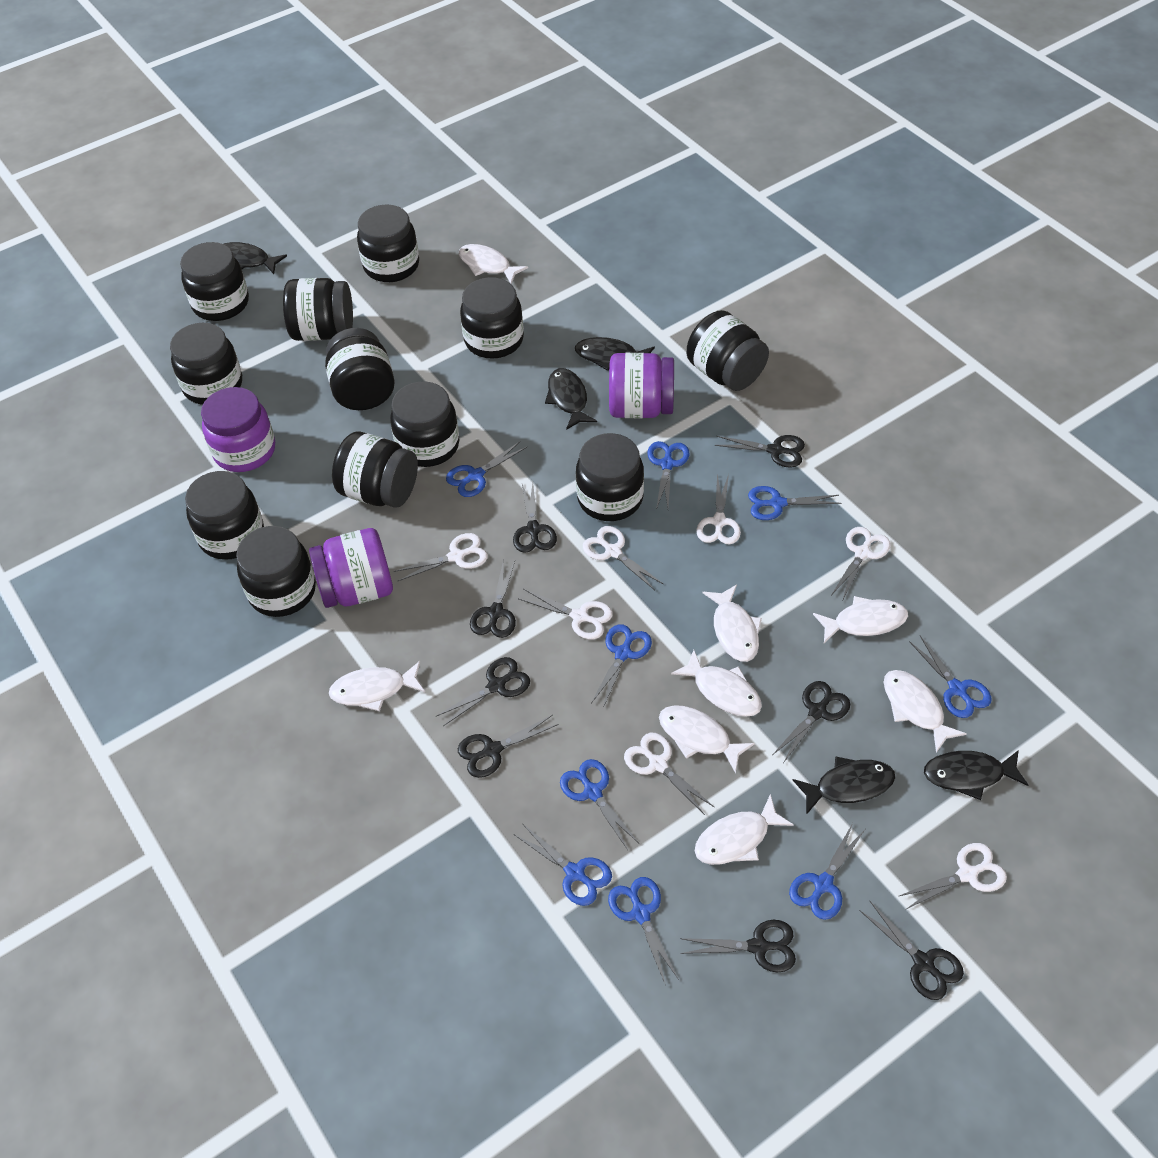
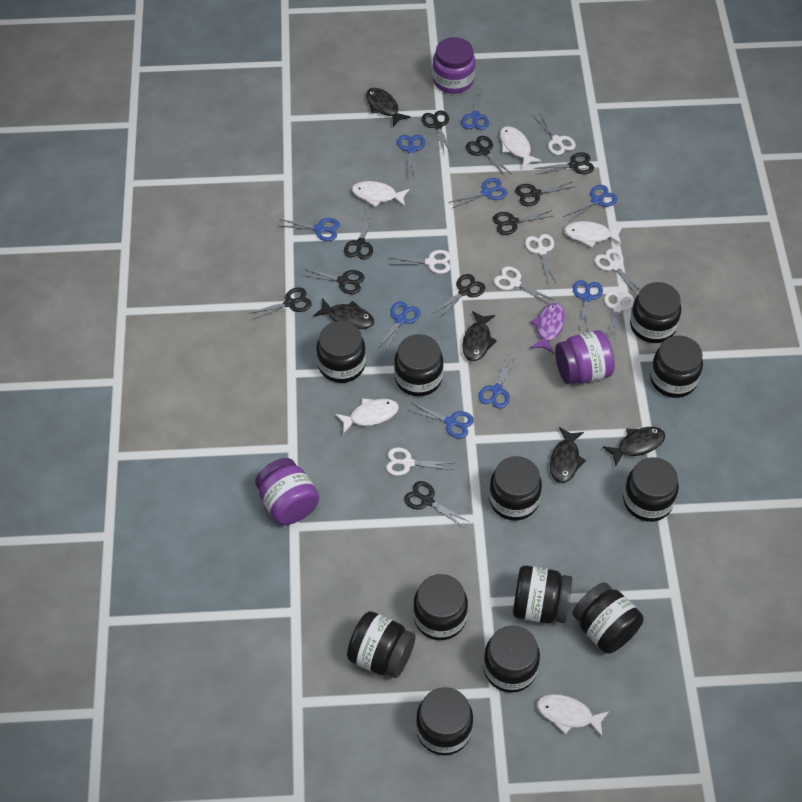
black scissors: 8 -> 10
purple fish: 0 -> 1
white fish: 8 -> 5

